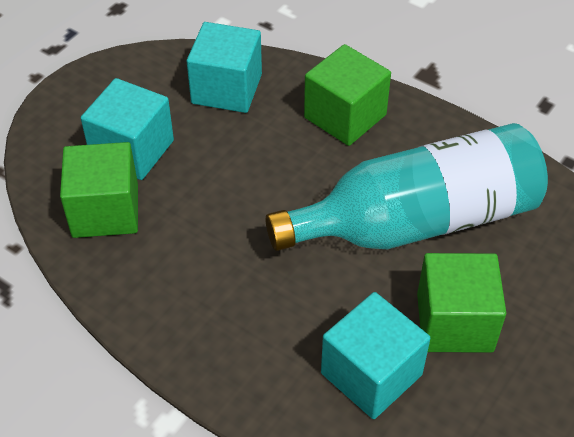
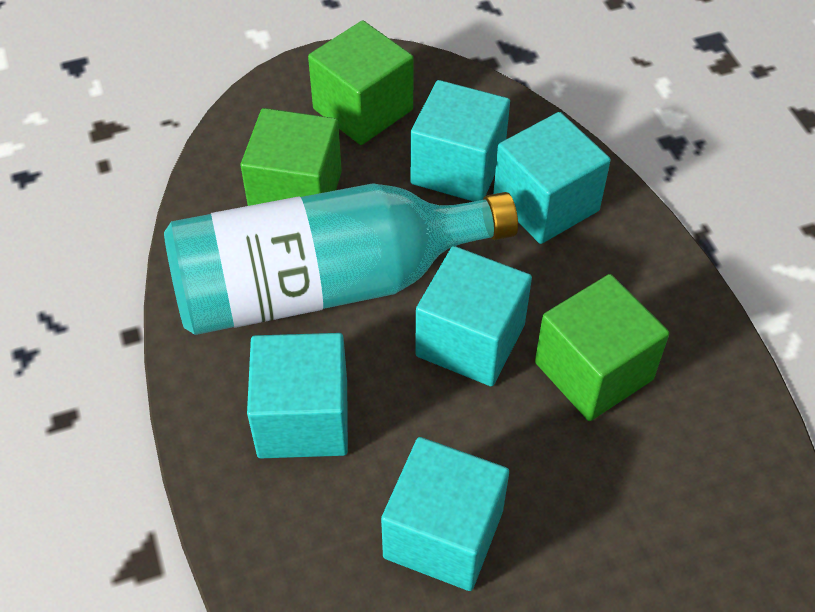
turquoise cube: 3 -> 5

